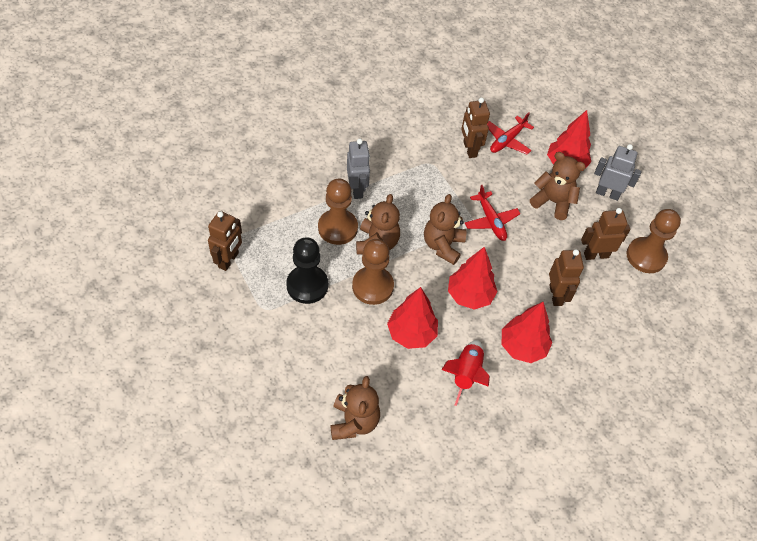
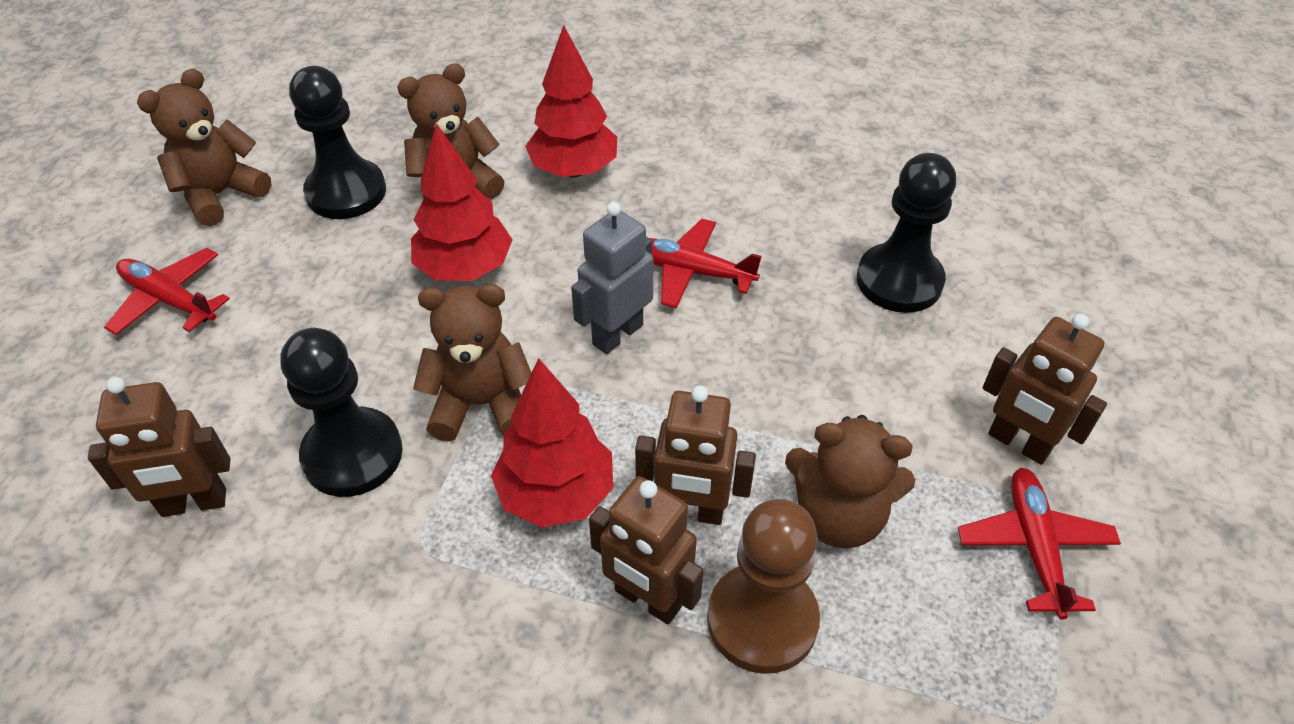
black pawn: 1 -> 3
brown pawn: 3 -> 1
grey robot: 2 -> 1
red plane: 2 -> 3
red rocket: 1 -> 0
red tree: 4 -> 3

